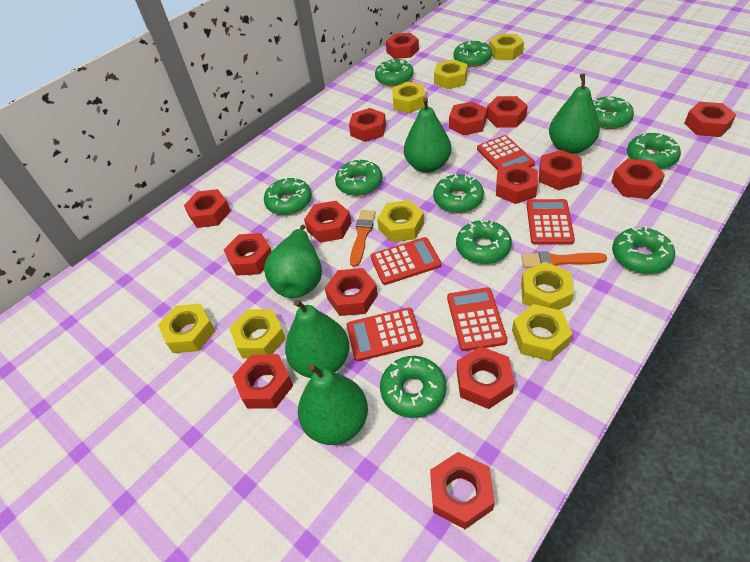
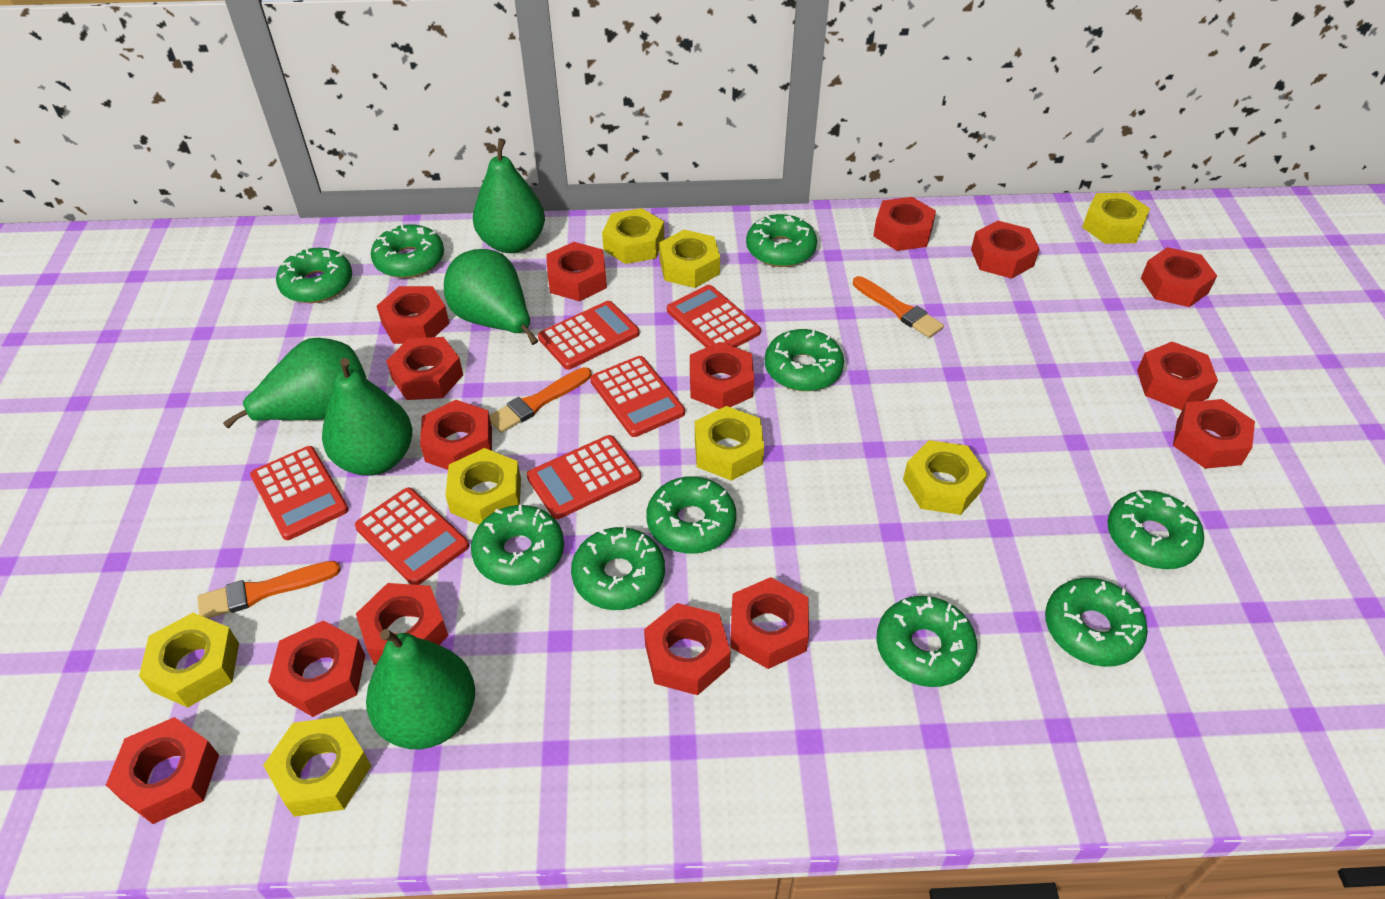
orange brush: 2 -> 3
red calculator: 5 -> 6

